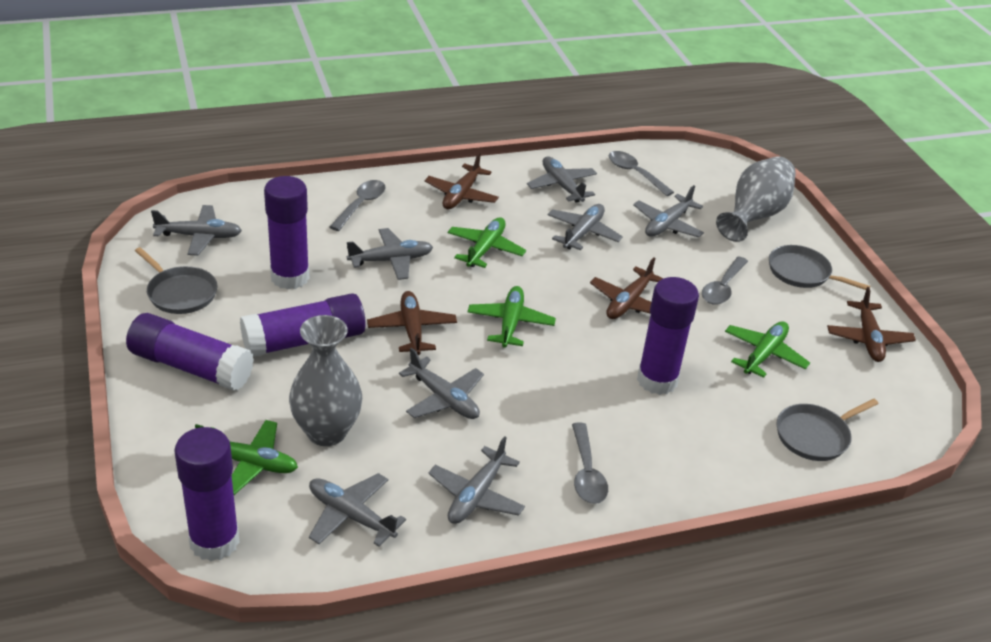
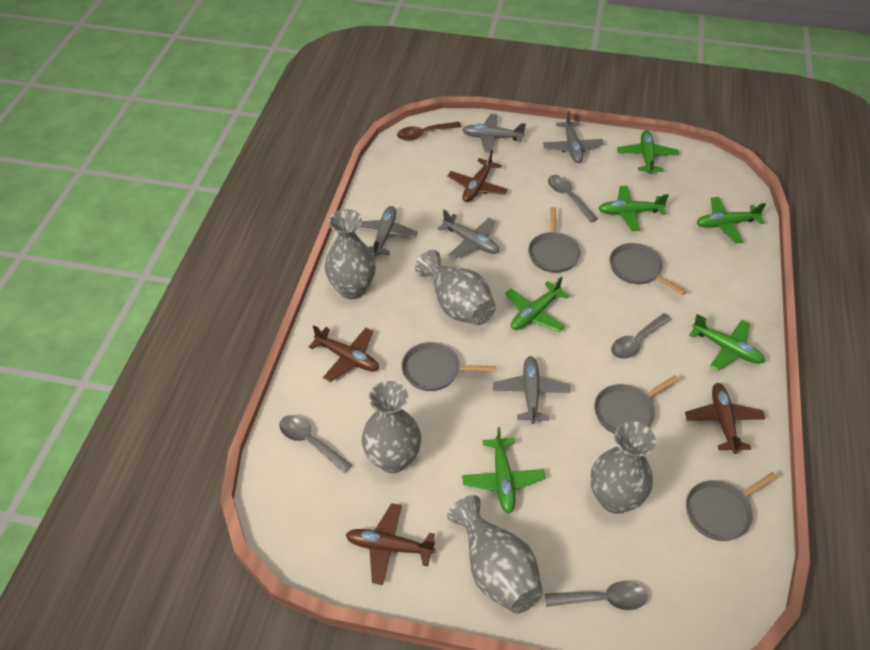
brown spoon: 0 -> 1
green plane: 4 -> 6
grey pan: 3 -> 5
grey plane: 8 -> 5
grey vase: 2 -> 5
purple glue stick: 5 -> 0

